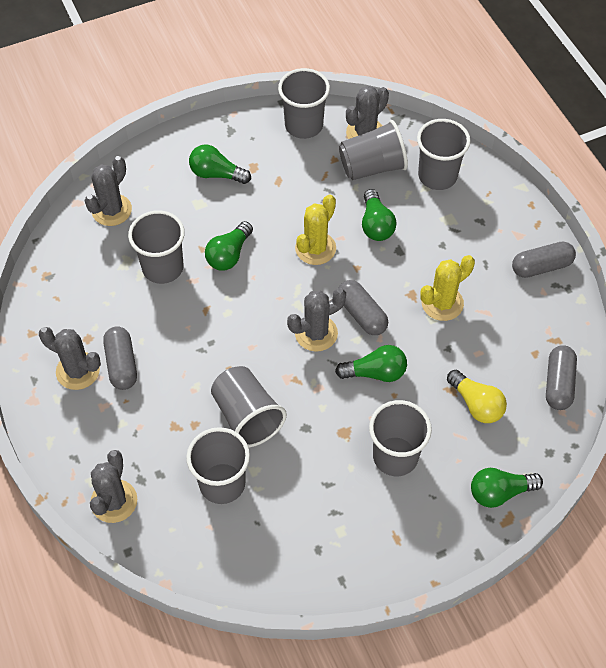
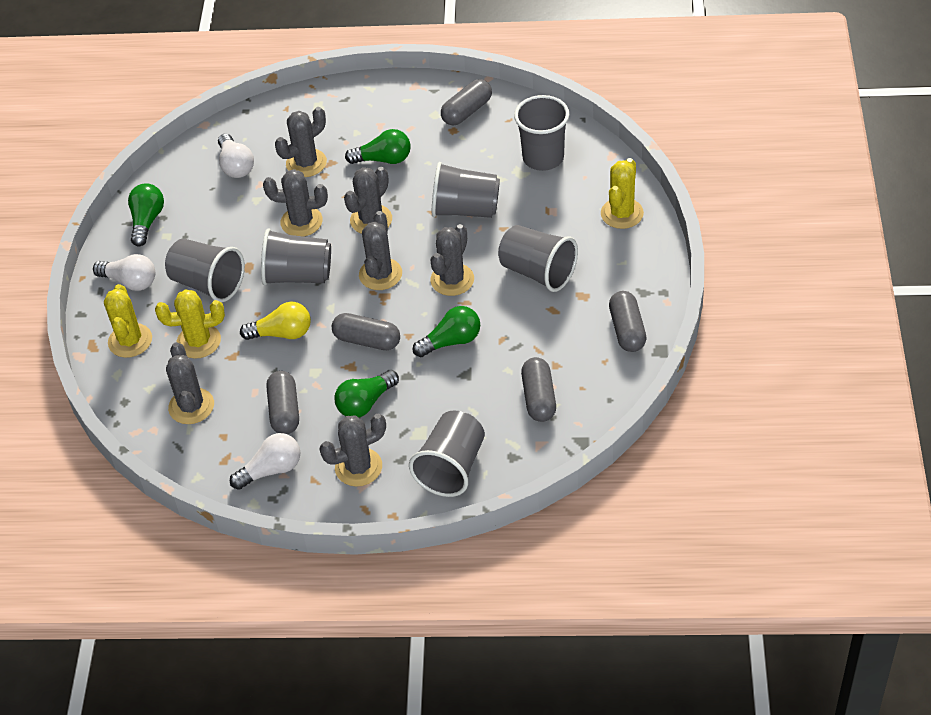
green light bulb: 5 -> 4
grey cactus: 5 -> 7
grey capsule: 4 -> 5
grey cup: 7 -> 6
white light bulb: 0 -> 3
yellow cactus: 2 -> 3

